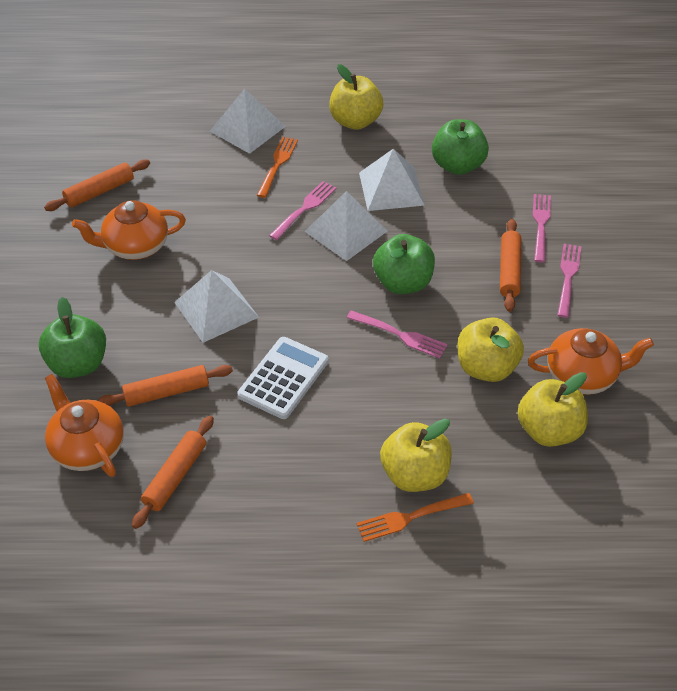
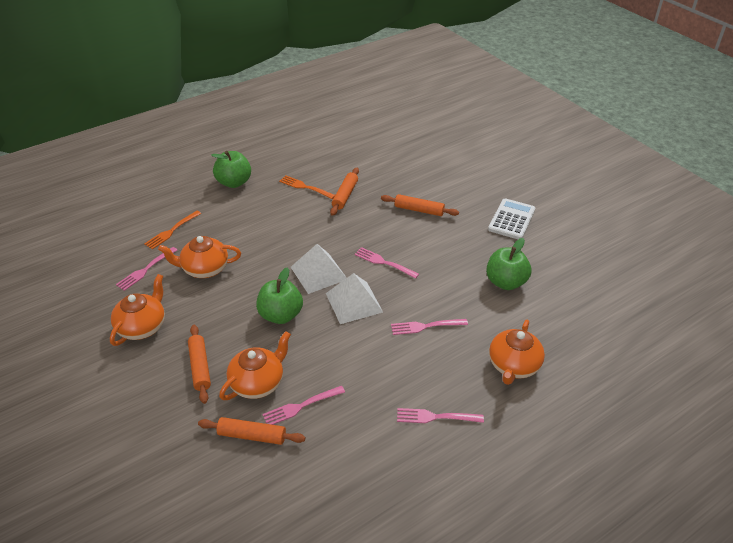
orange teapot: 3 -> 4
pink fork: 4 -> 5
white pyramid: 4 -> 2
yellow apple: 4 -> 0

